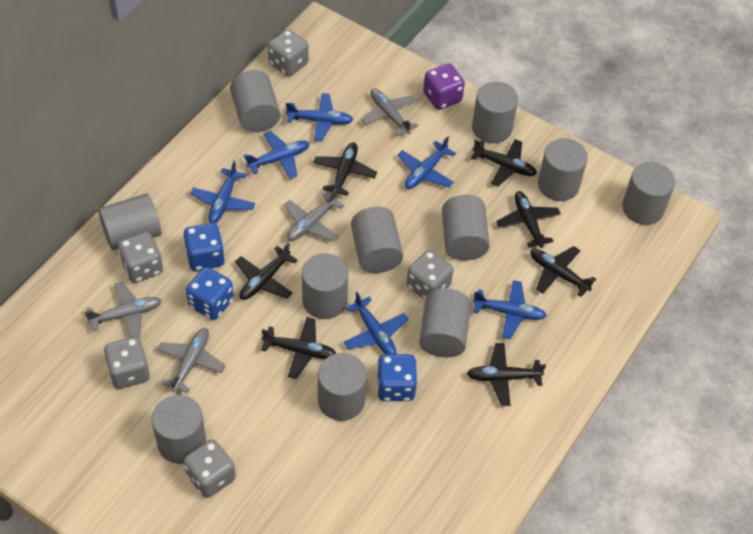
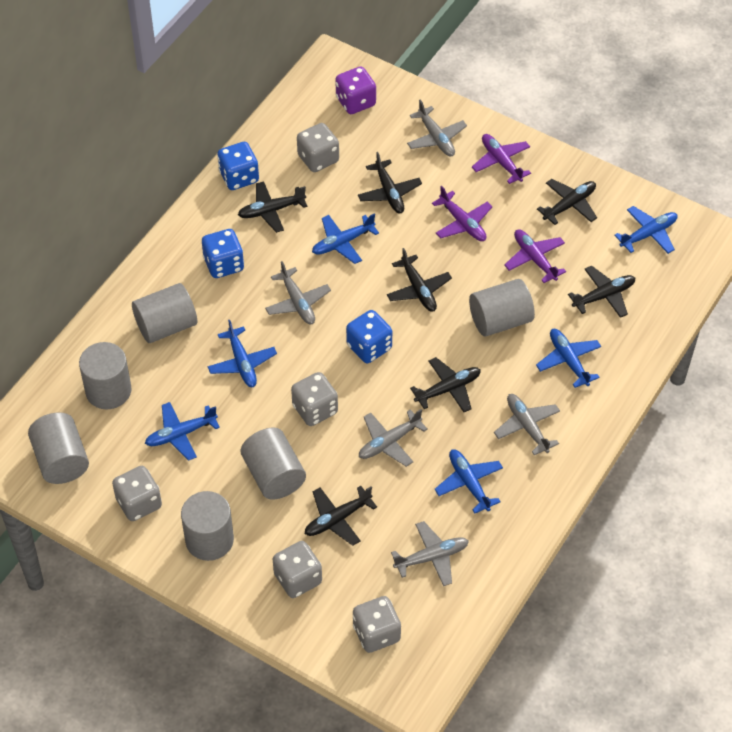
grey cylinder: 11 -> 6
grey plane: 4 -> 5
purple plane: 0 -> 3

